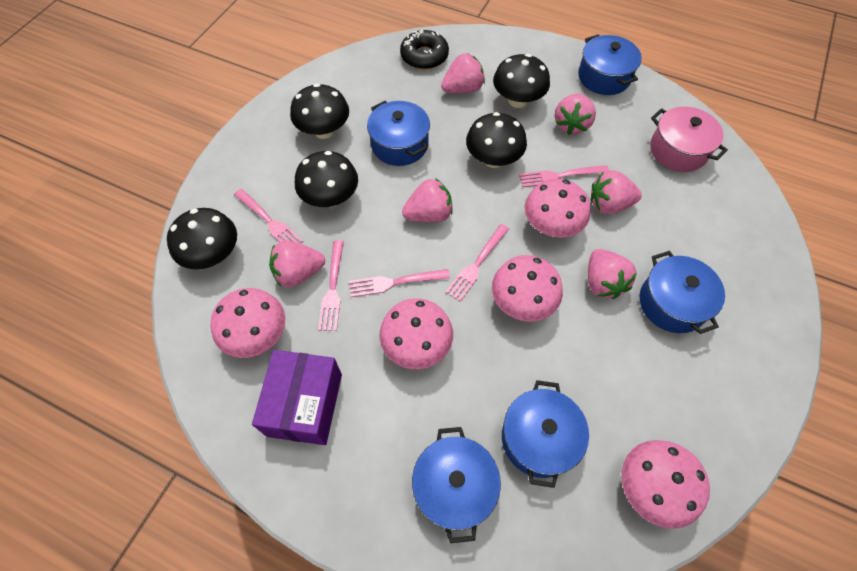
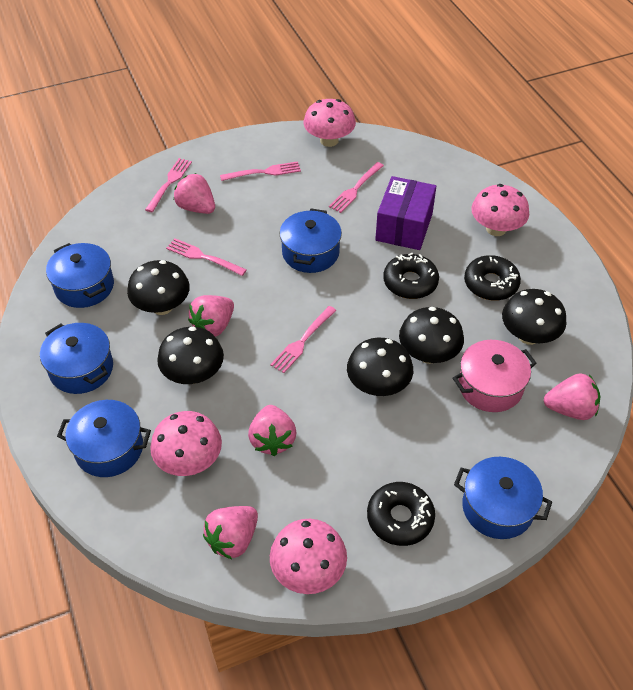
black donut: 1 -> 3
pink mushroom: 5 -> 4
pink strawberry: 6 -> 5

